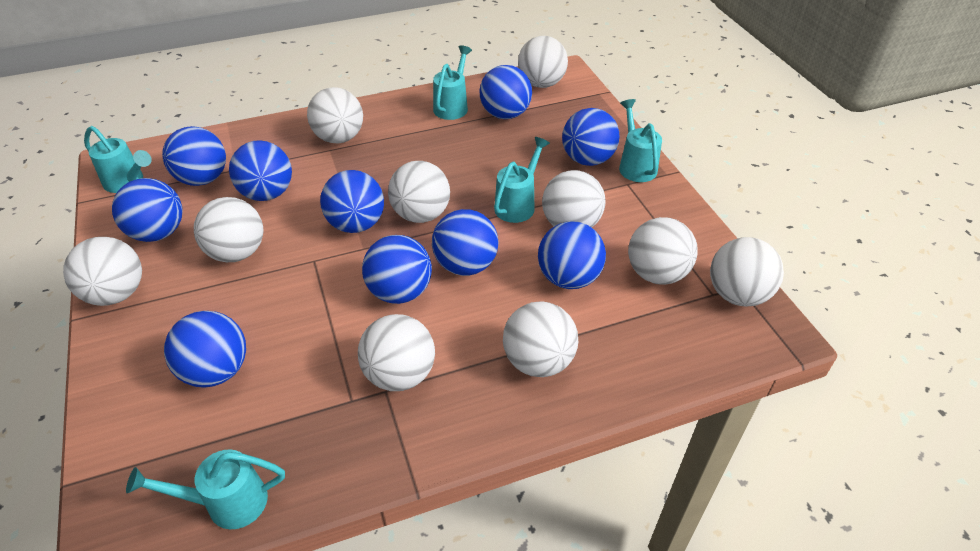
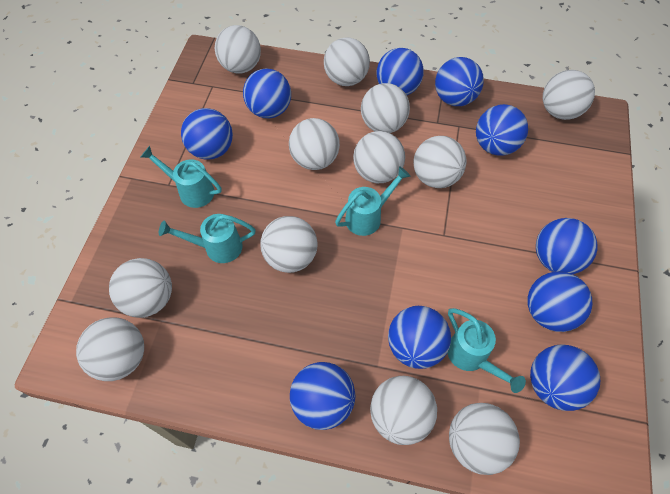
turquoise watering can: 5 -> 4
white ball: 10 -> 12

